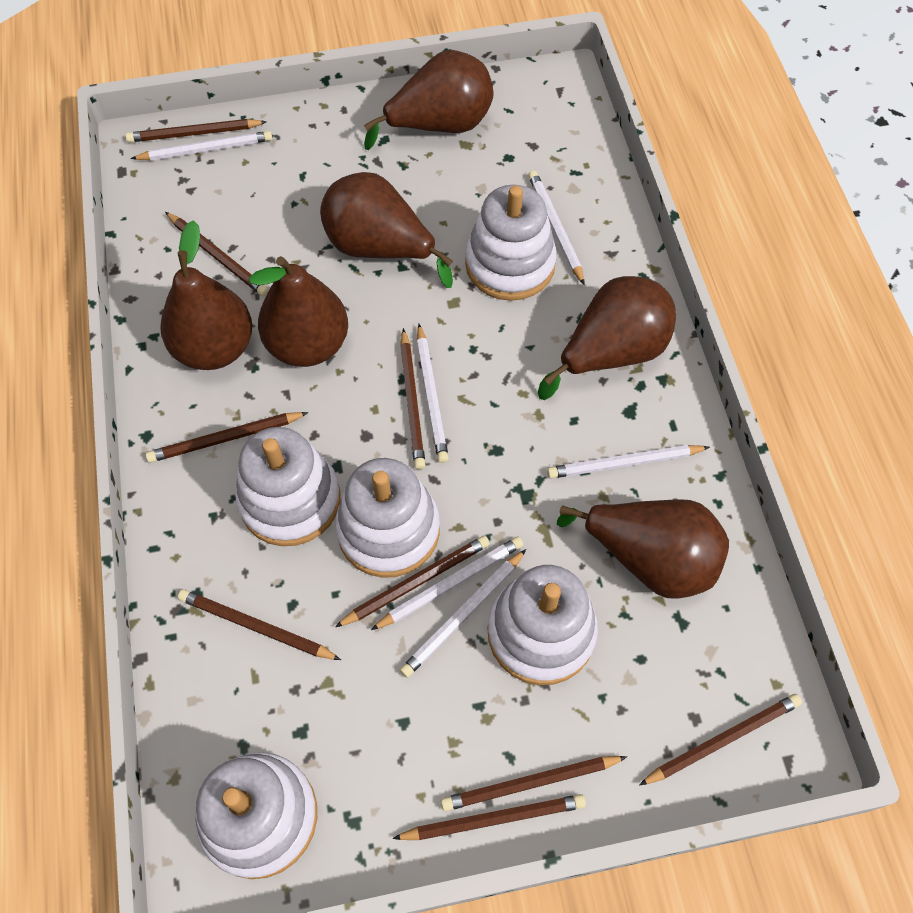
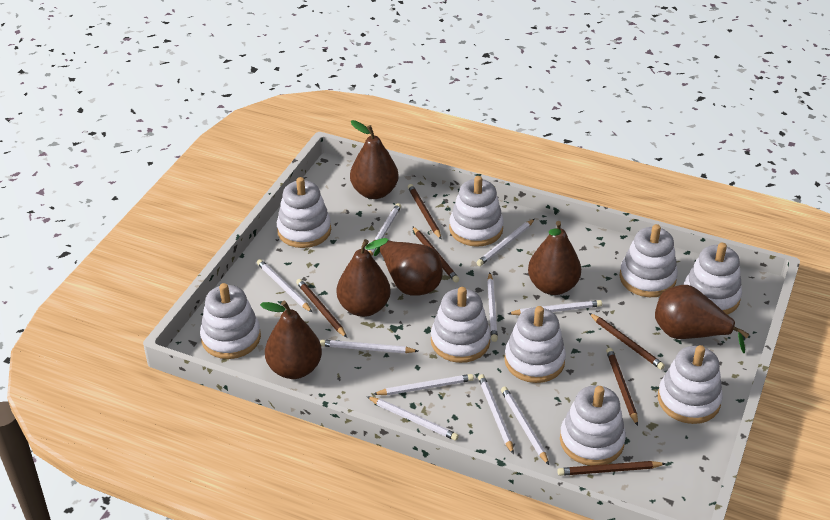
brown pencil: 9 -> 6
white pencil: 6 -> 10
white stacking toy: 5 -> 9

